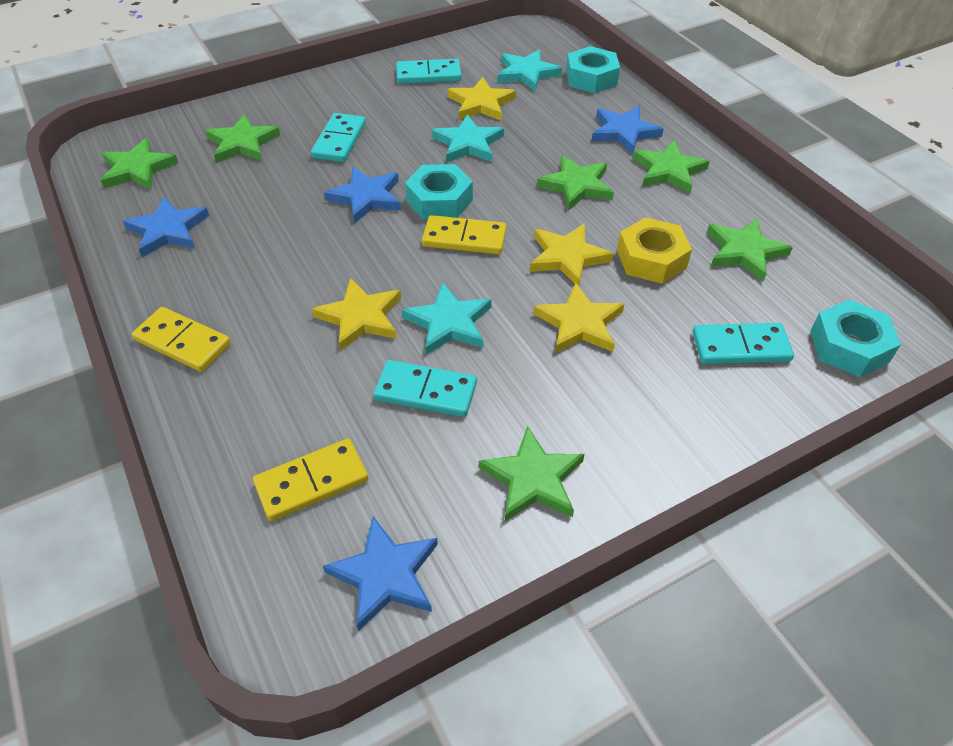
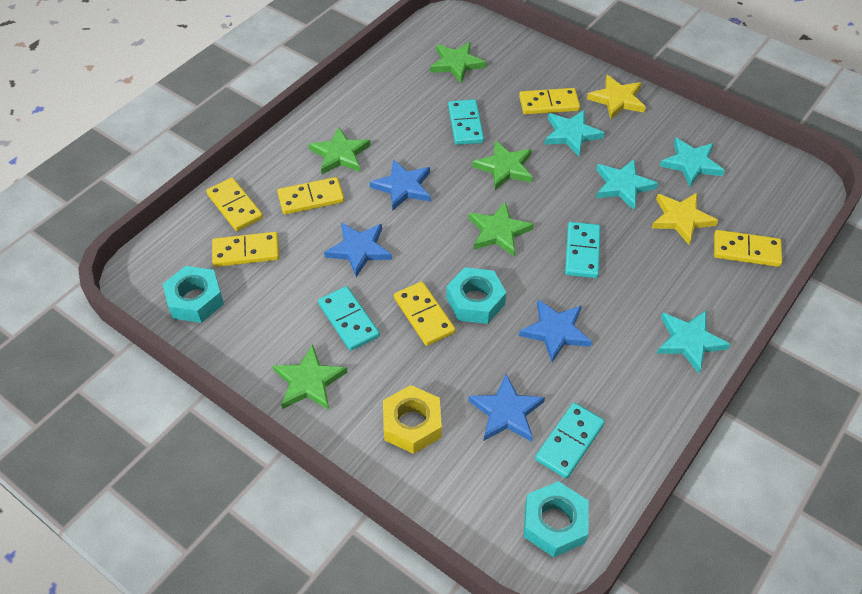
green star: 6 -> 5
turquoise star: 3 -> 4
yellow domino: 3 -> 6
yellow star: 4 -> 2

